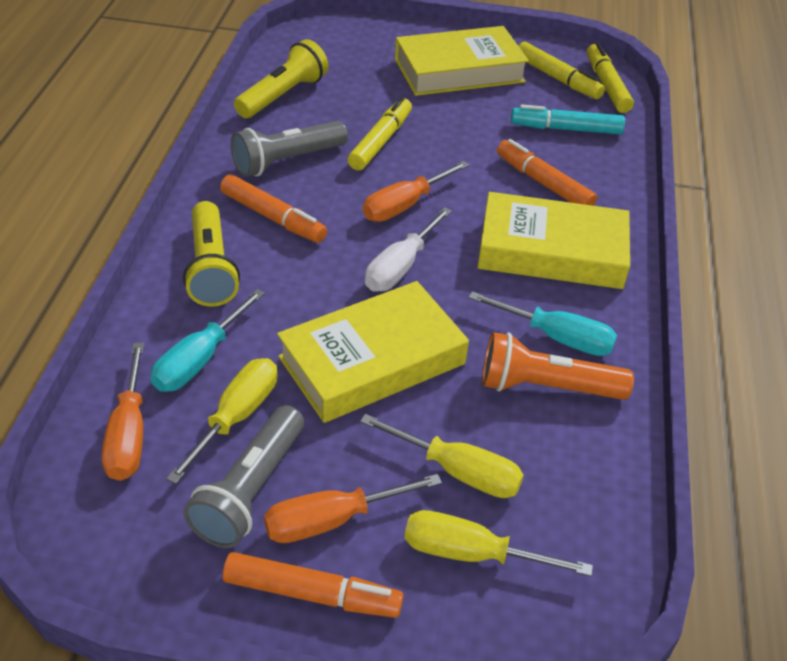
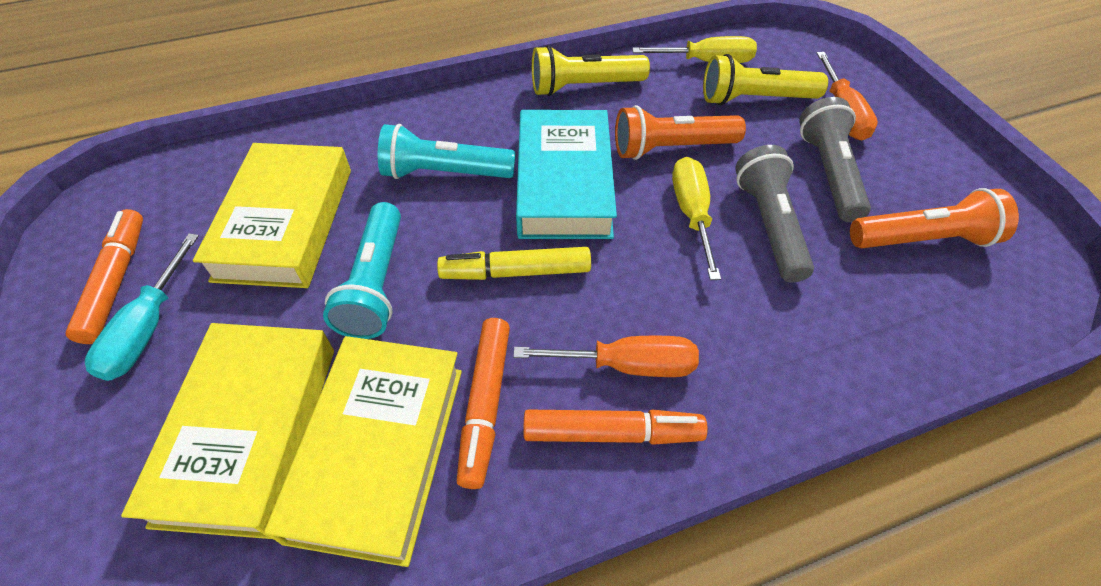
orange flashlight: 1 -> 2
orange screwdriver: 3 -> 2
turquoise book: 0 -> 1
turquoise flashlight: 0 -> 2
turquoise marker: 1 -> 0
turquoise screwdriver: 2 -> 1
white screwdriver: 1 -> 0
yellow marker: 3 -> 1
yellow screwdriver: 3 -> 2

